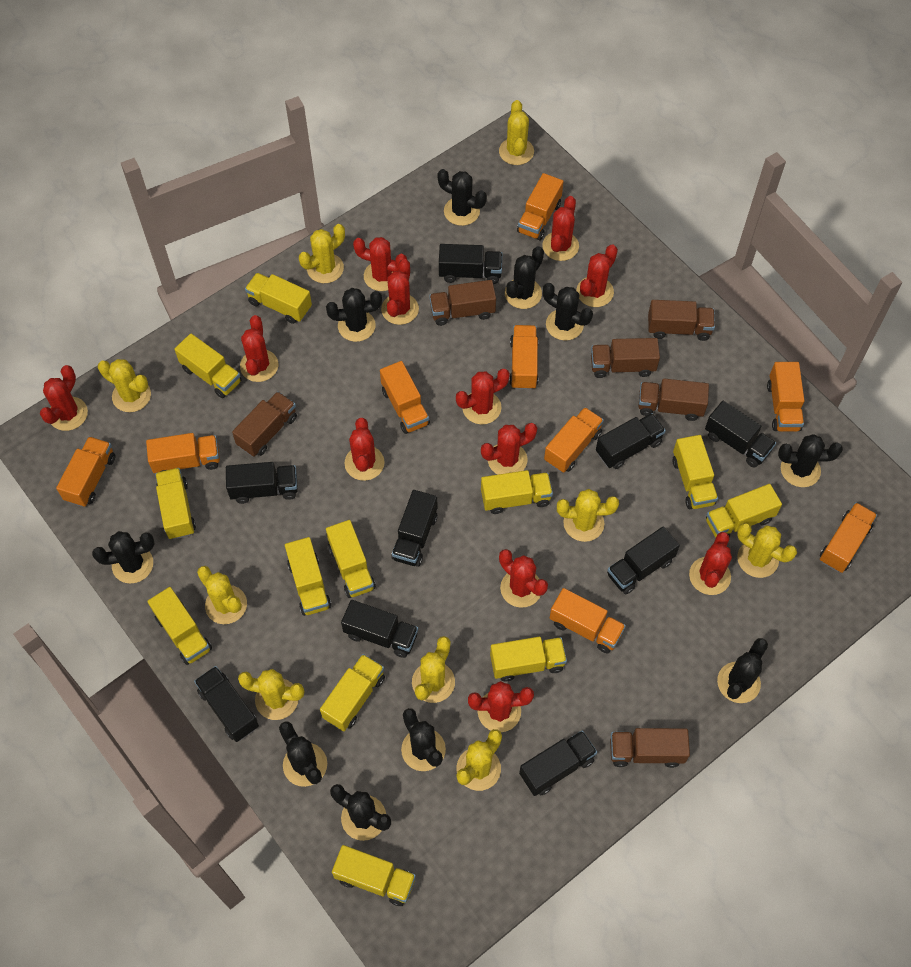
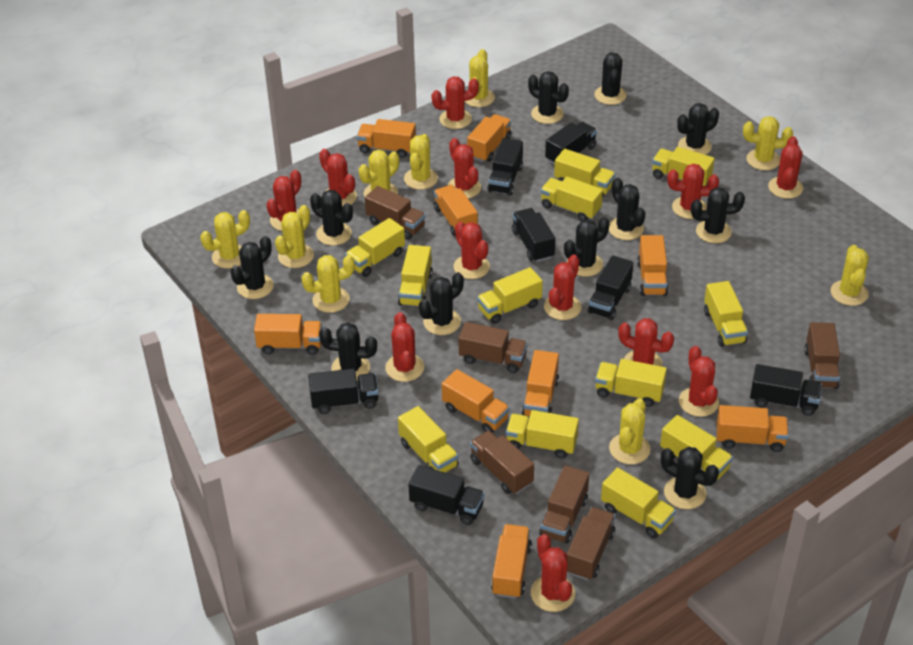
black cactus: 10 -> 11
black truck: 9 -> 7

